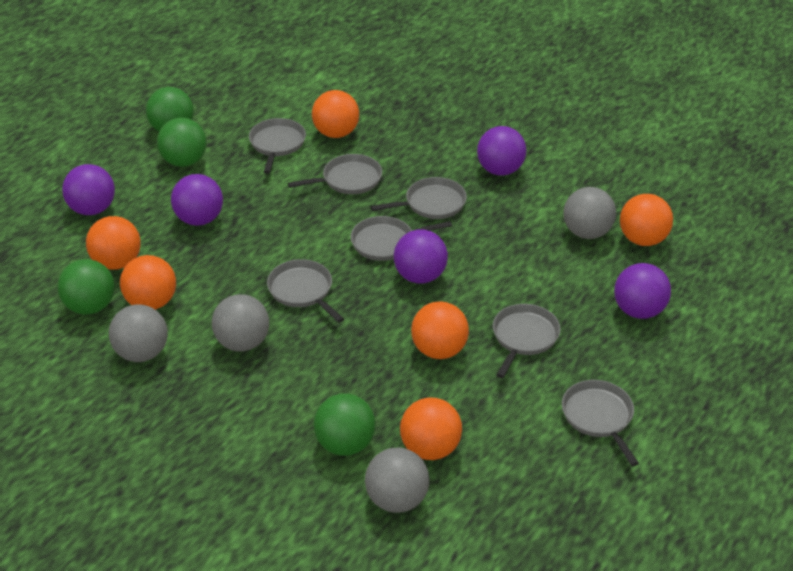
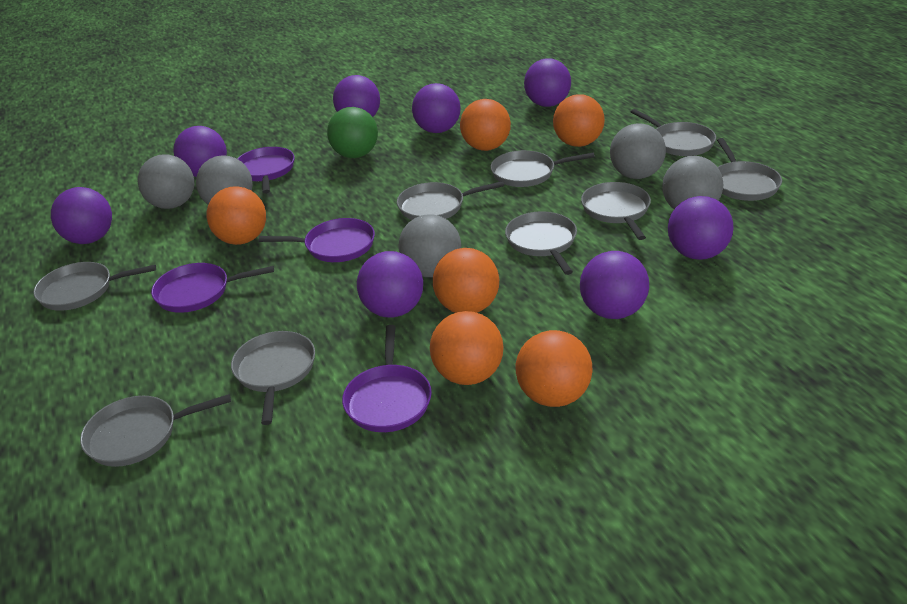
green ball: 4 -> 1
grey ball: 4 -> 5
grey pan: 7 -> 9
purple ball: 5 -> 8
purple pan: 0 -> 4

